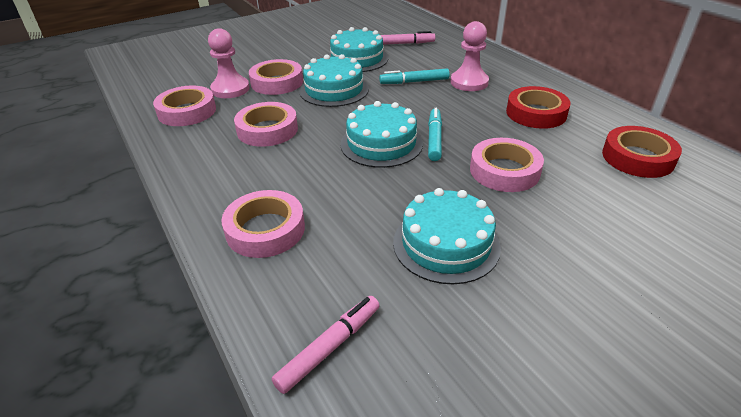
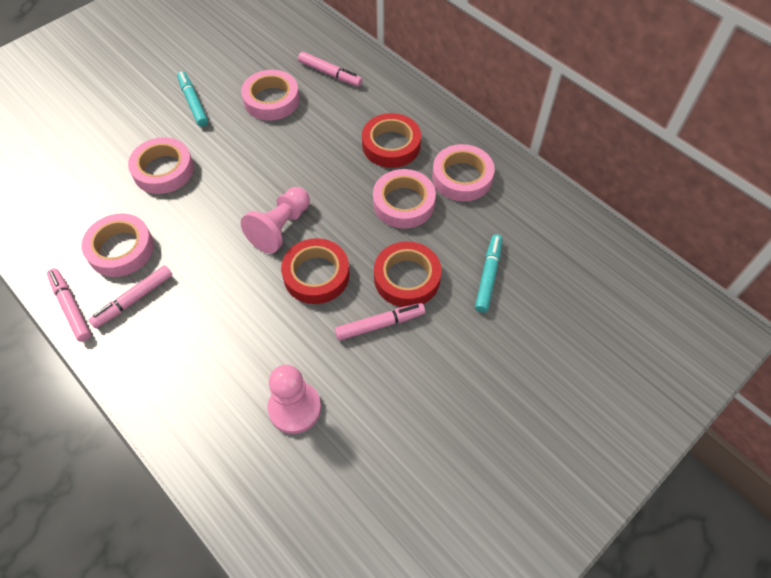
pink marker: 2 -> 4
red tape: 2 -> 3
turquoise cake: 4 -> 0

